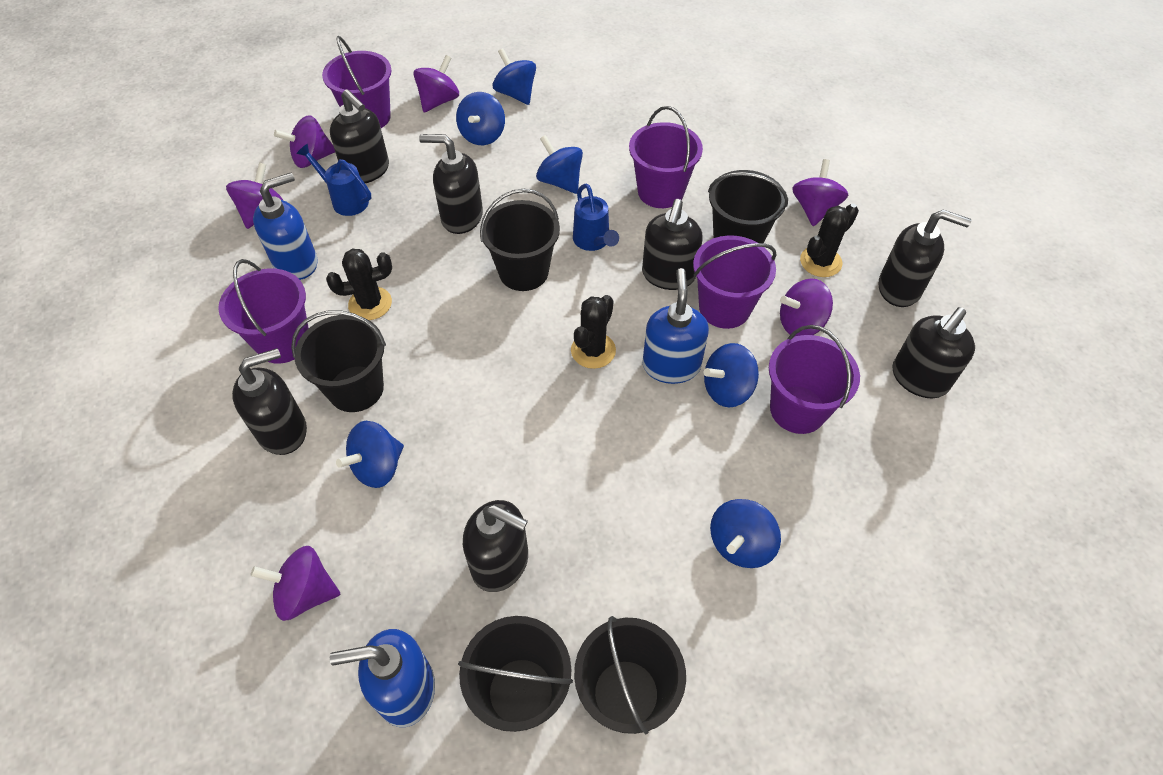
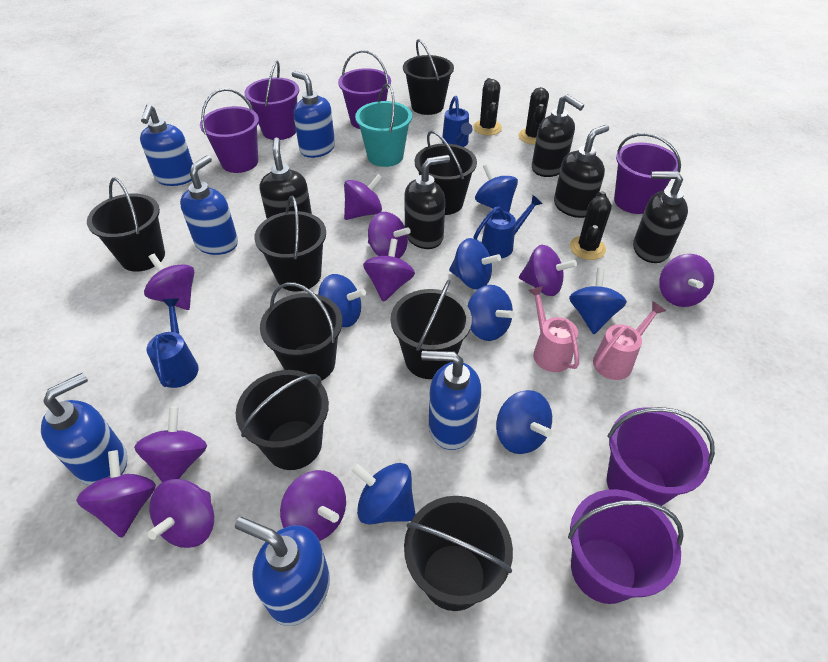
black bucket: 5 -> 8
black soap dispenser: 7 -> 5
blue soap dispenser: 3 -> 6
blue spinning top: 6 -> 7
blue watering can: 2 -> 3
pink watering can: 0 -> 2
purple bucket: 5 -> 6
purple spinning top: 6 -> 10
turquoise bucket: 0 -> 1

